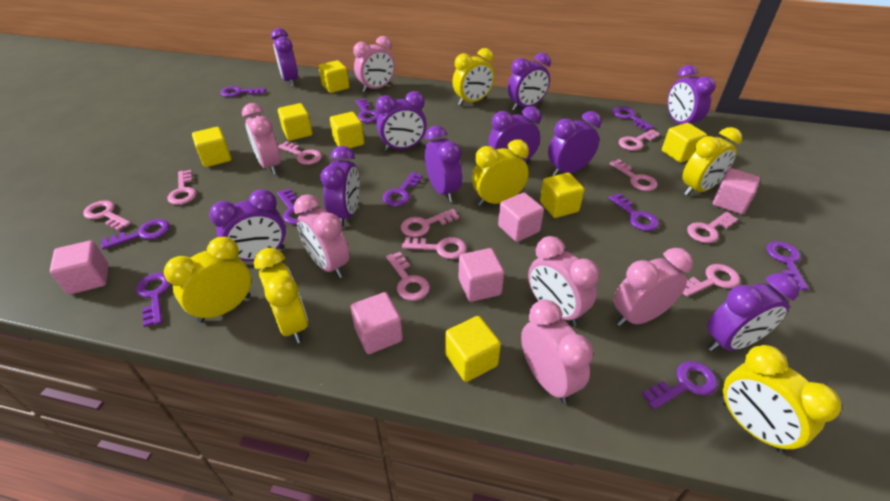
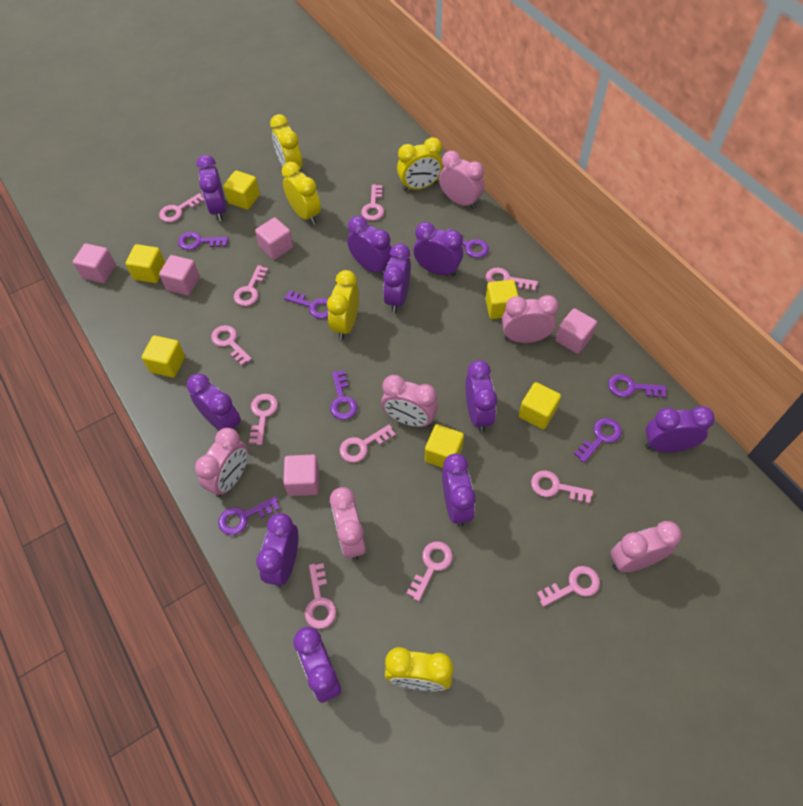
pink key: 10 -> 11
purple key: 10 -> 7
yellow clock: 6 -> 5
yellow cube: 7 -> 6

